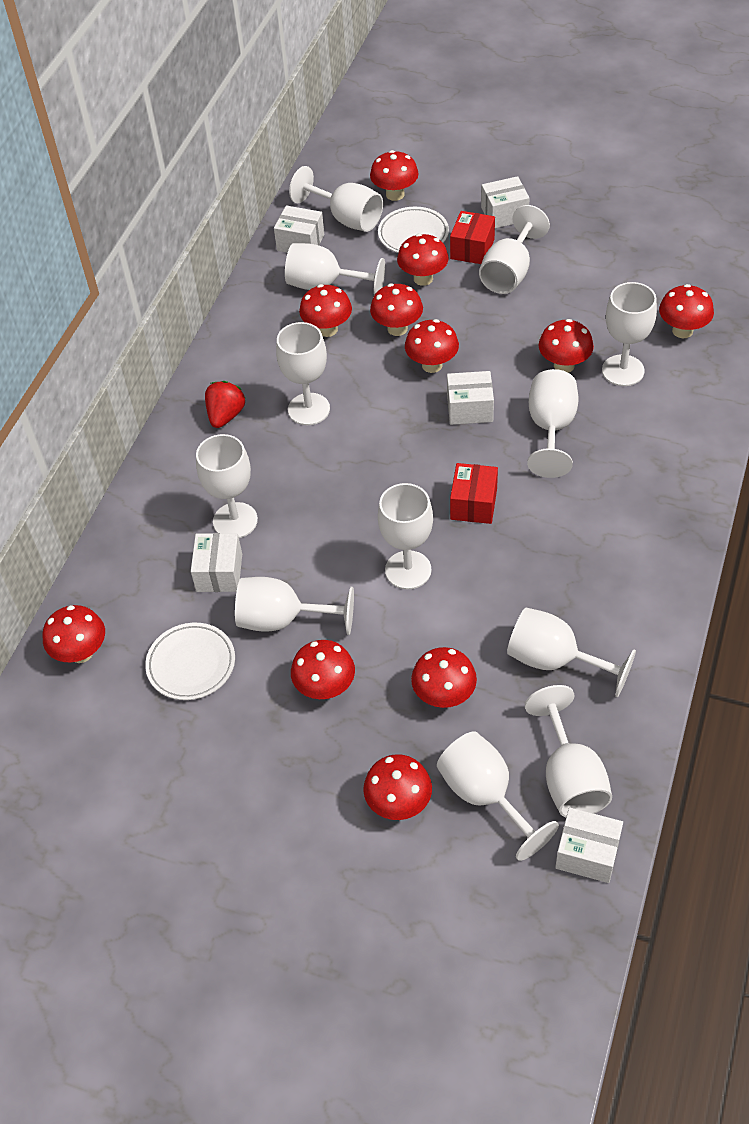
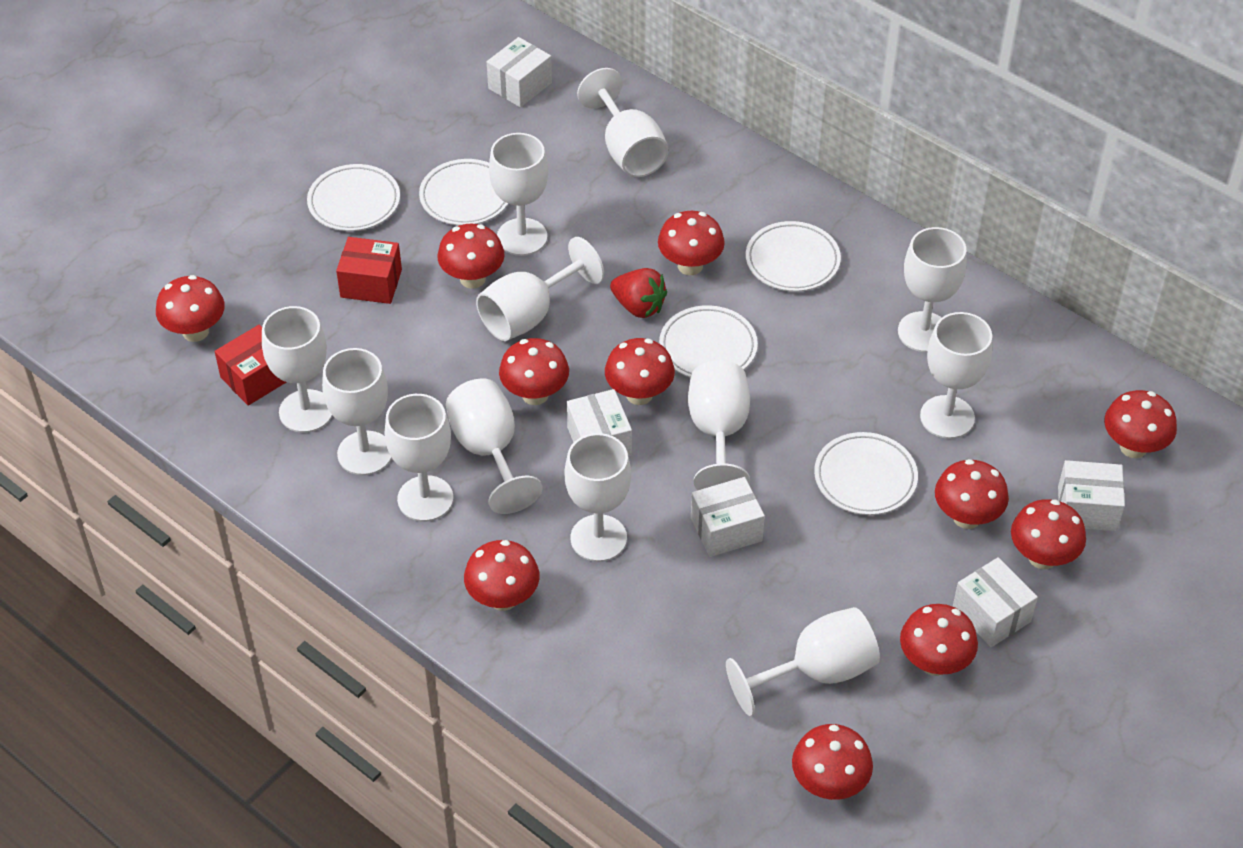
white plate: 2 -> 5

